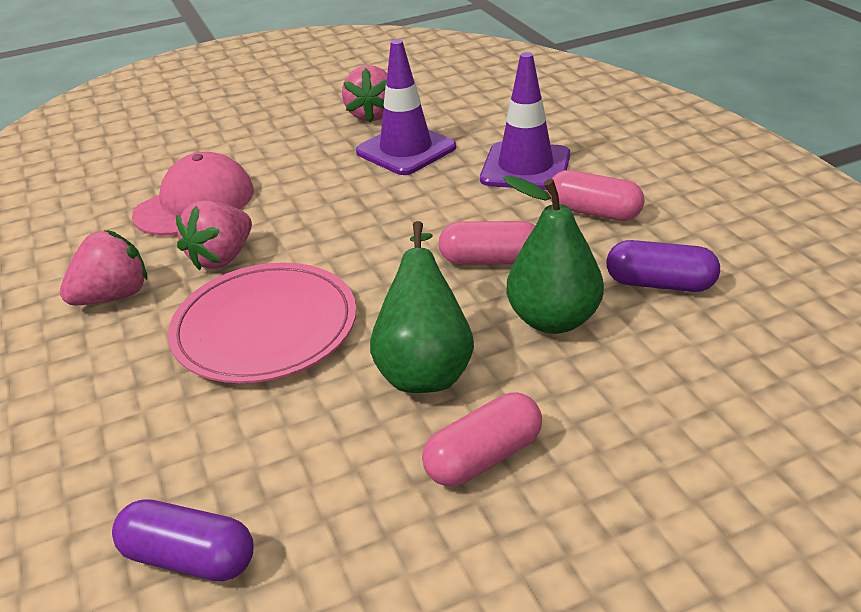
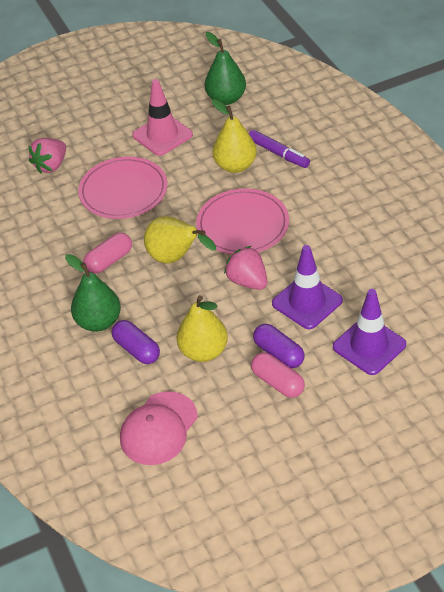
pink capsule: 3 -> 2
pink plate: 1 -> 2
pink strawberry: 3 -> 2
pink traffic cone: 0 -> 1
purple marker: 0 -> 1
yellow pear: 0 -> 3

